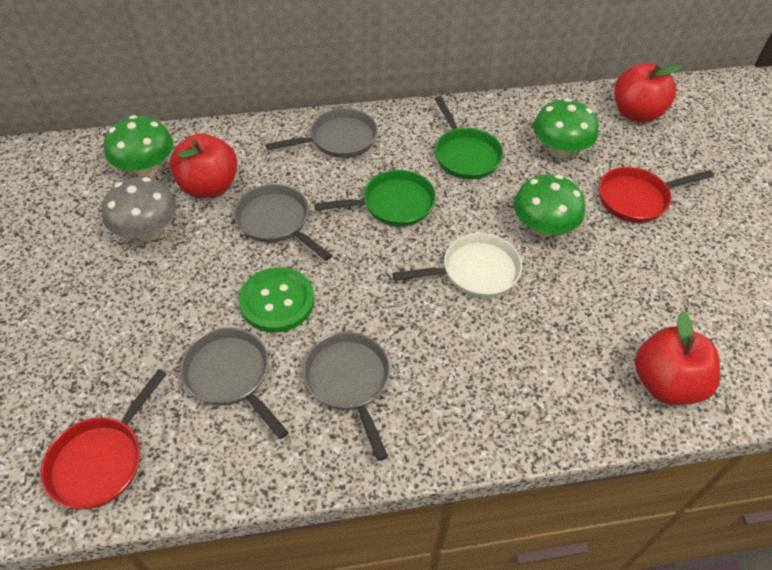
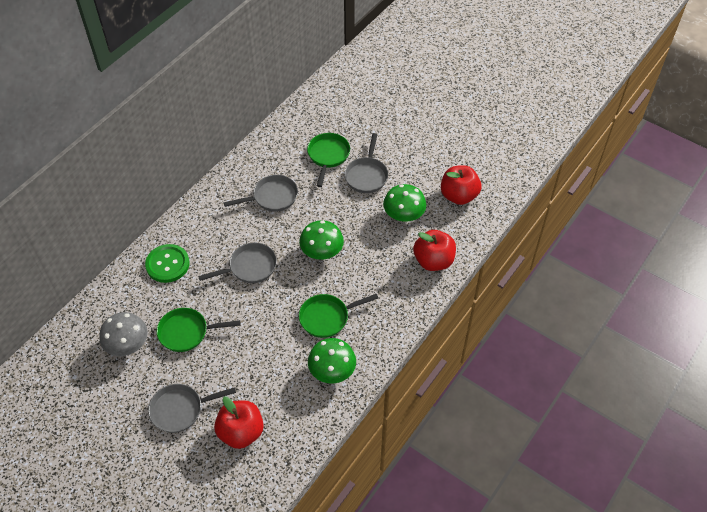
green pan: 2 -> 3
red pan: 2 -> 0
white pan: 1 -> 0

